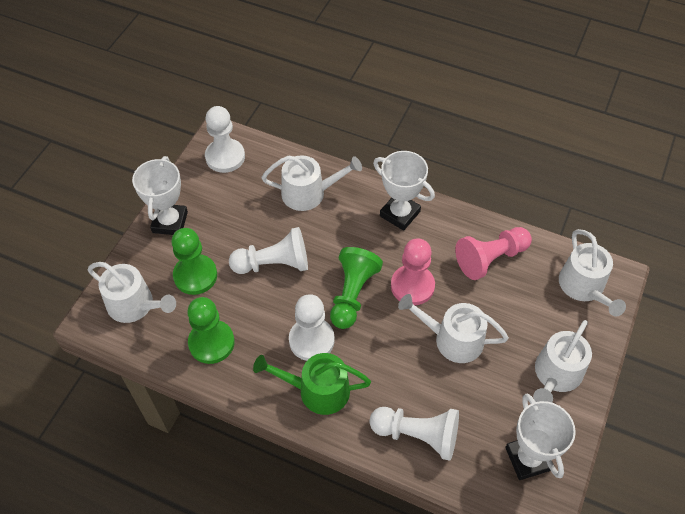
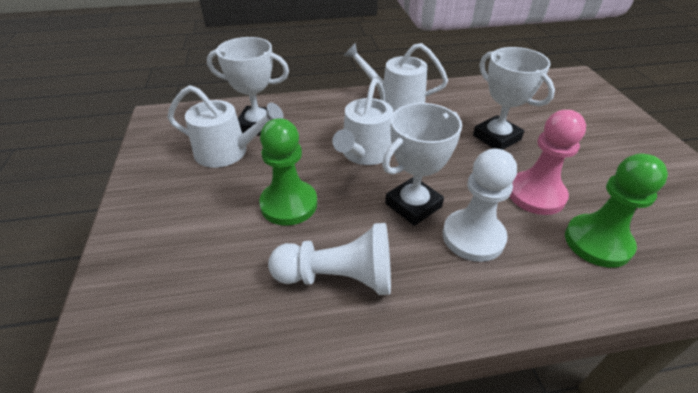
green pawn: 3 -> 2
green watering can: 1 -> 0
pink pawn: 2 -> 1
white pawn: 4 -> 2
white watering can: 5 -> 3

